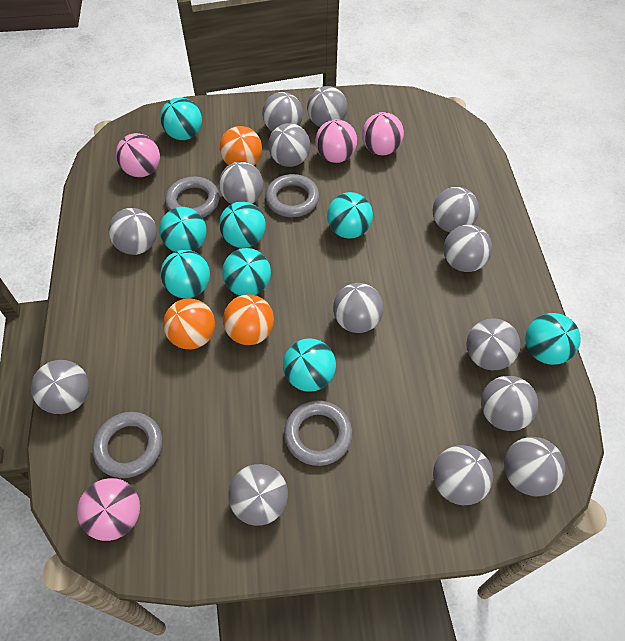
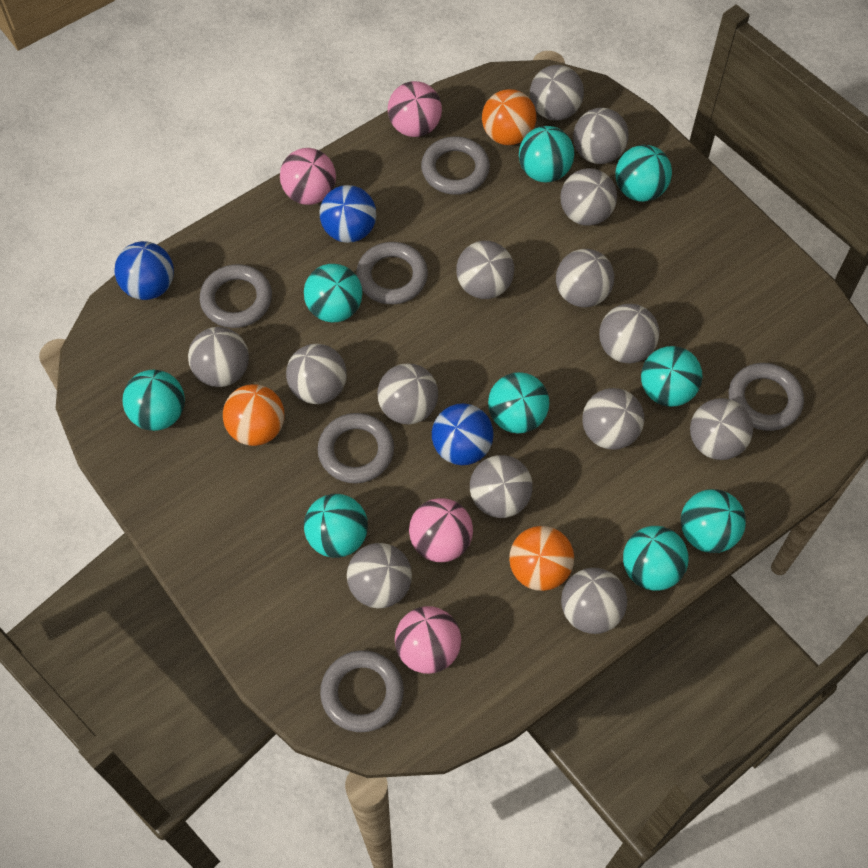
blue ball: 0 -> 3
grey ring: 4 -> 6
turquoise ball: 8 -> 9

